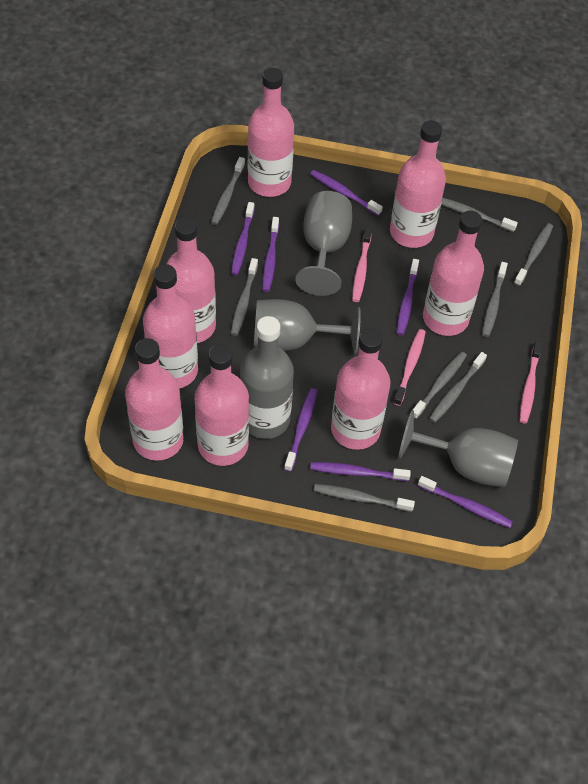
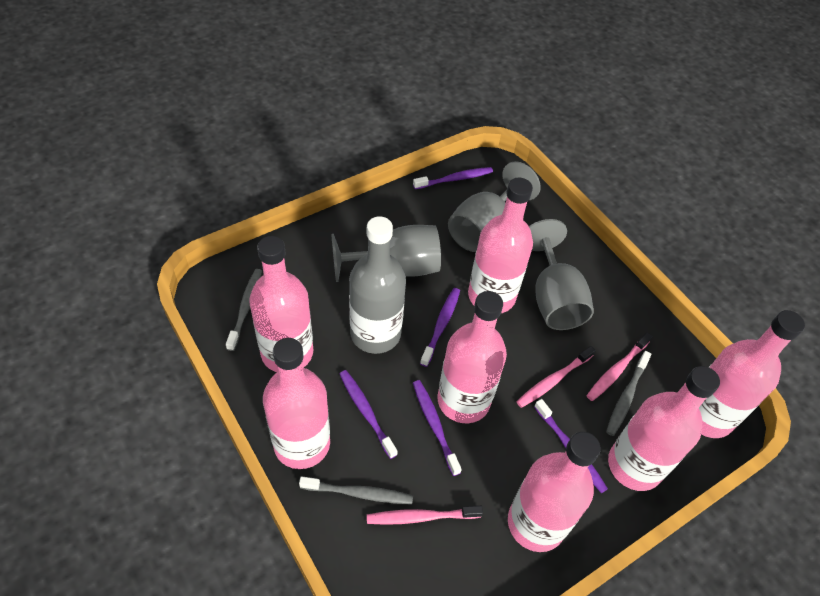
grey toothbrush: 8 -> 3
pink bottle: 8 -> 7
purple toothbrush: 7 -> 5

